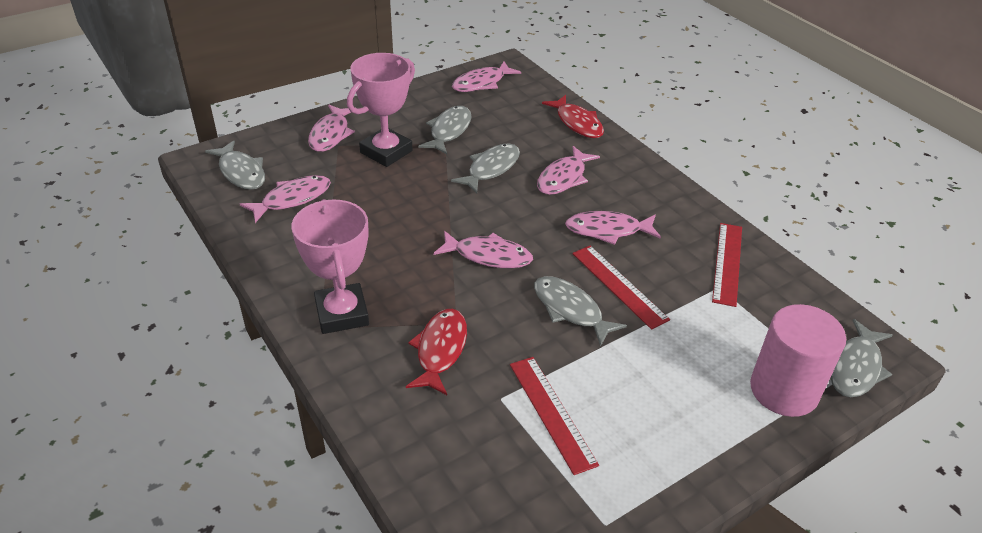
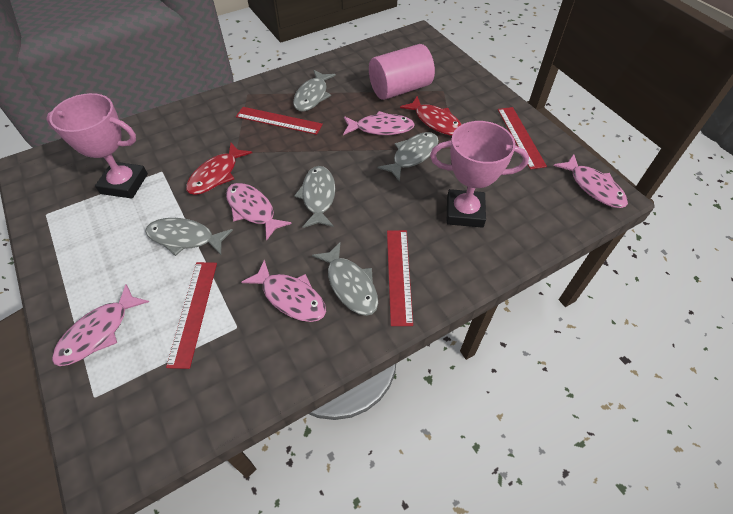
pink fish: 6 -> 5
red ruler: 3 -> 4

